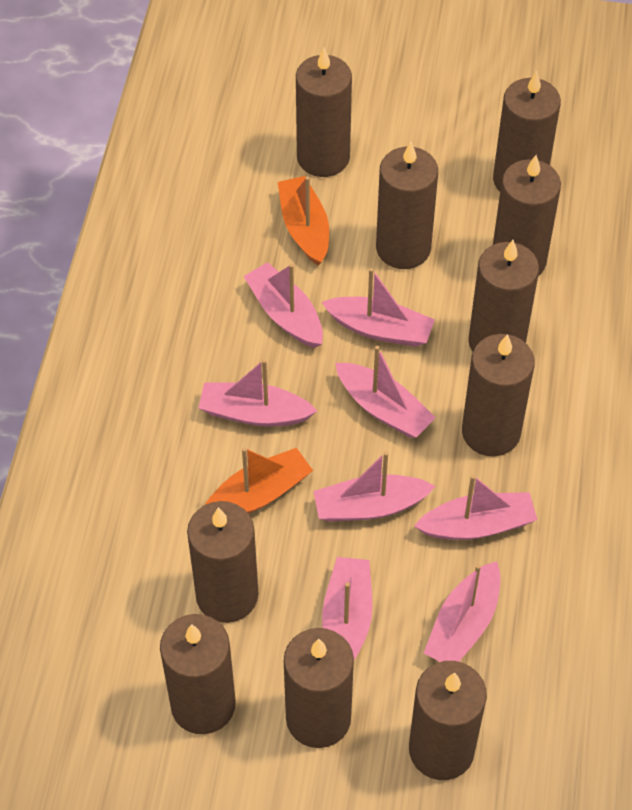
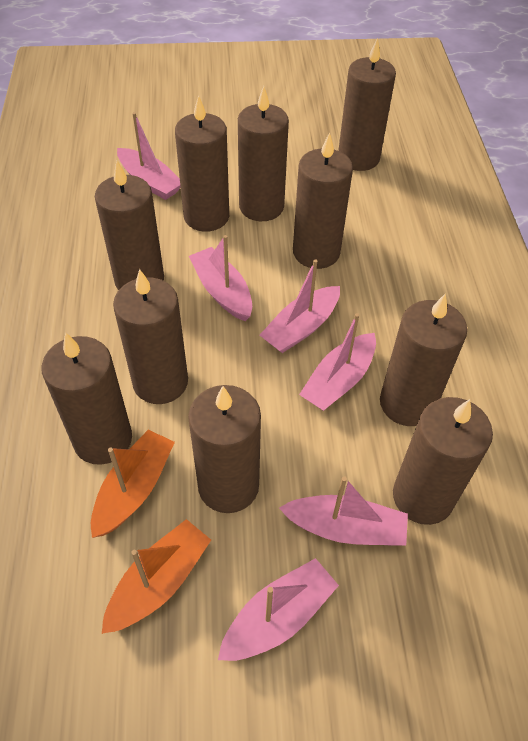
pink boat: 8 -> 6

